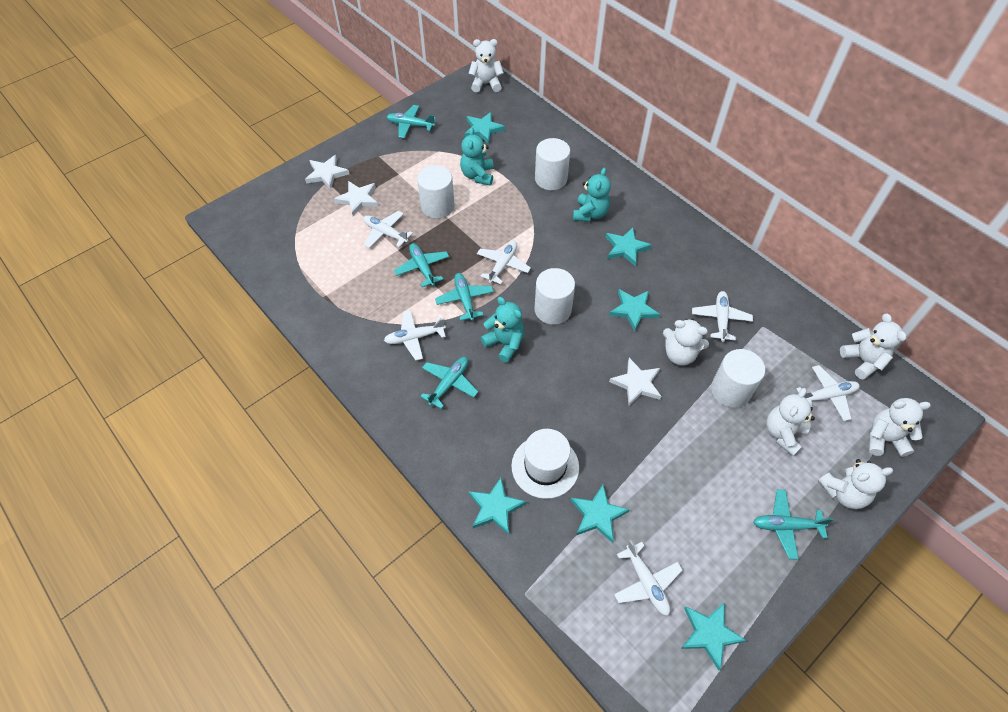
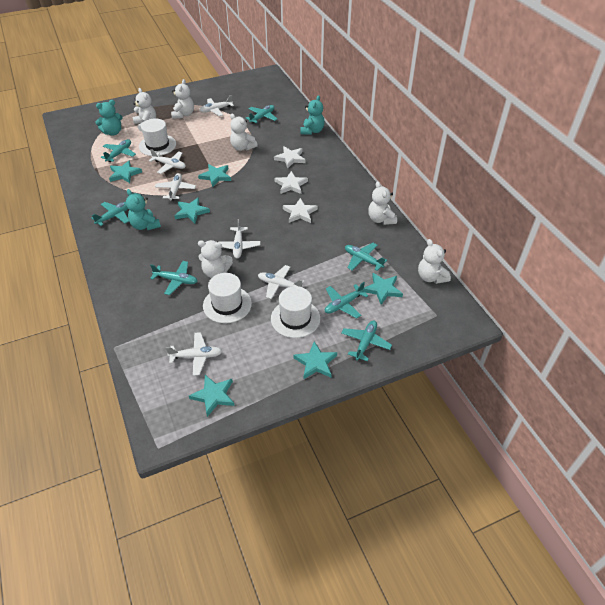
turquoise plane: 5 -> 7
white cylinder: 4 -> 0
white hat: 1 -> 3

